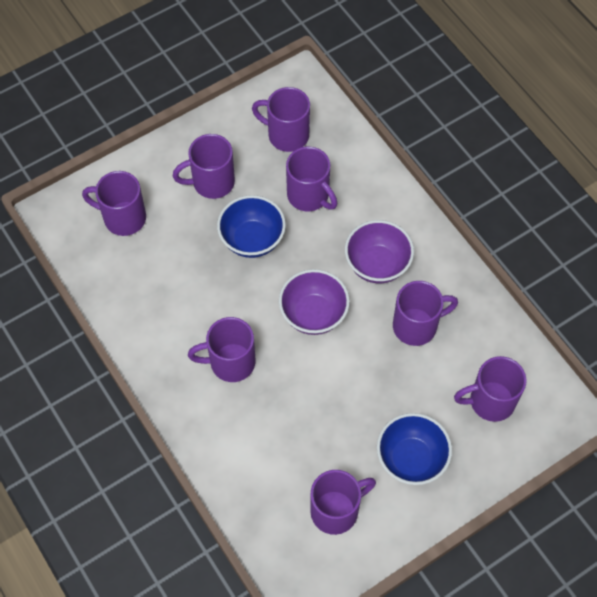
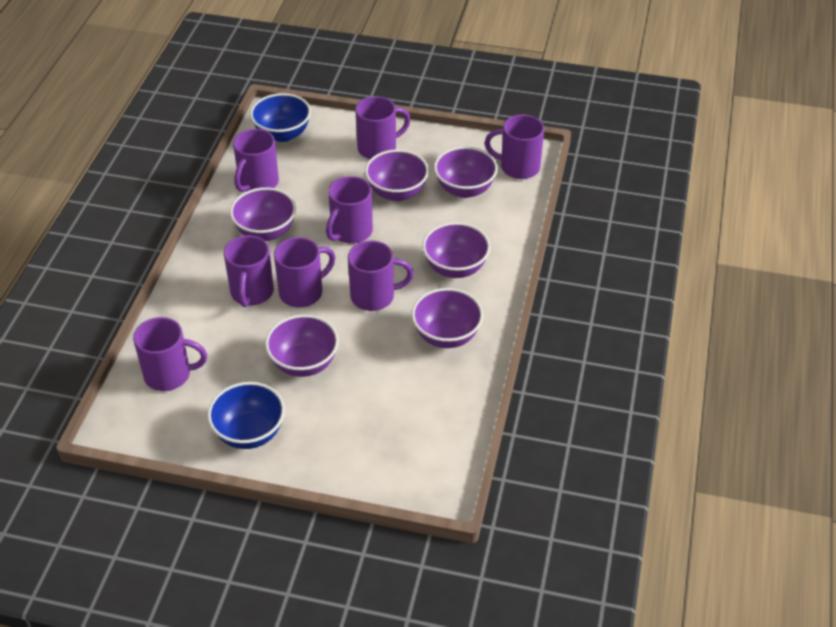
purple bowl: 2 -> 6

